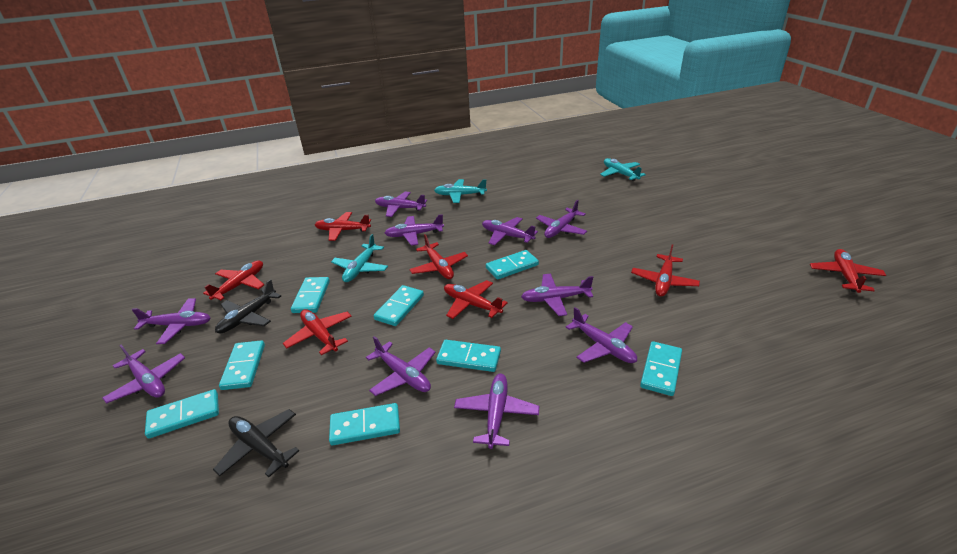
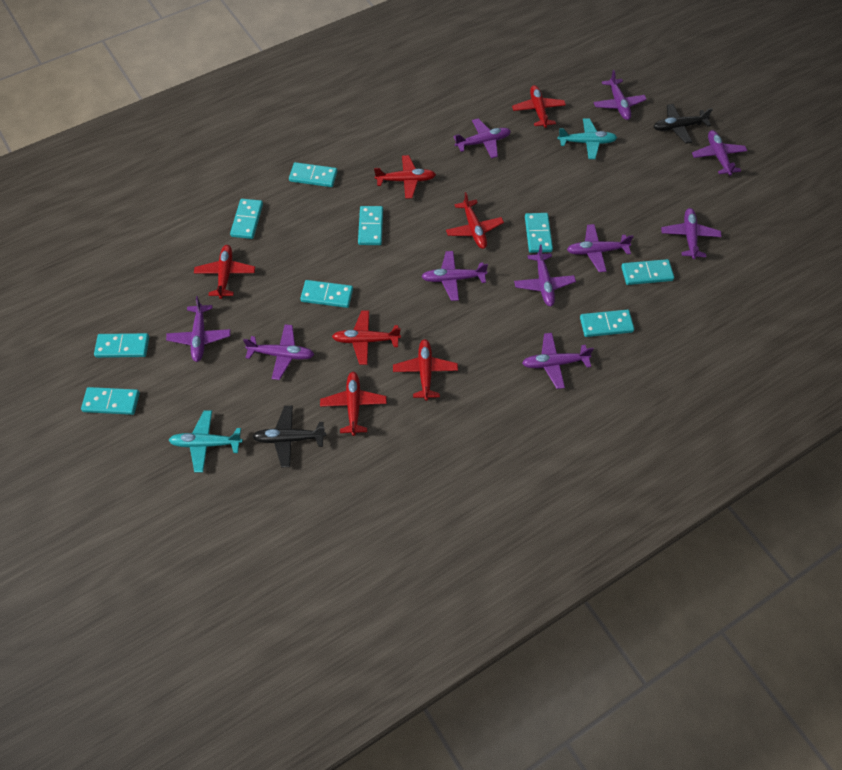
turquoise domino: 8 -> 9
turquoise plane: 3 -> 2

